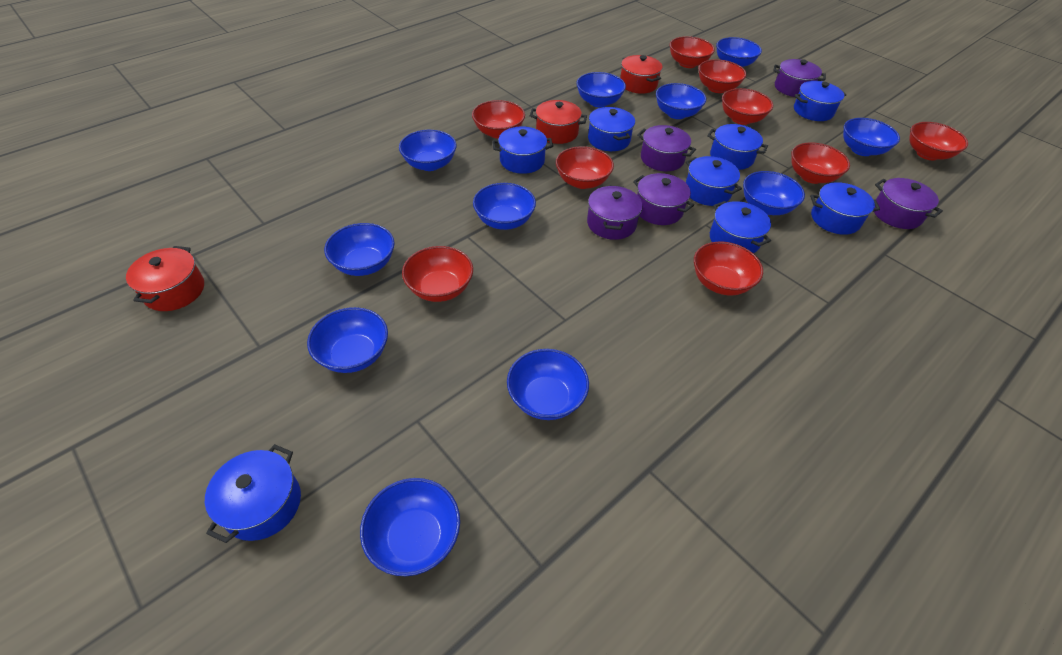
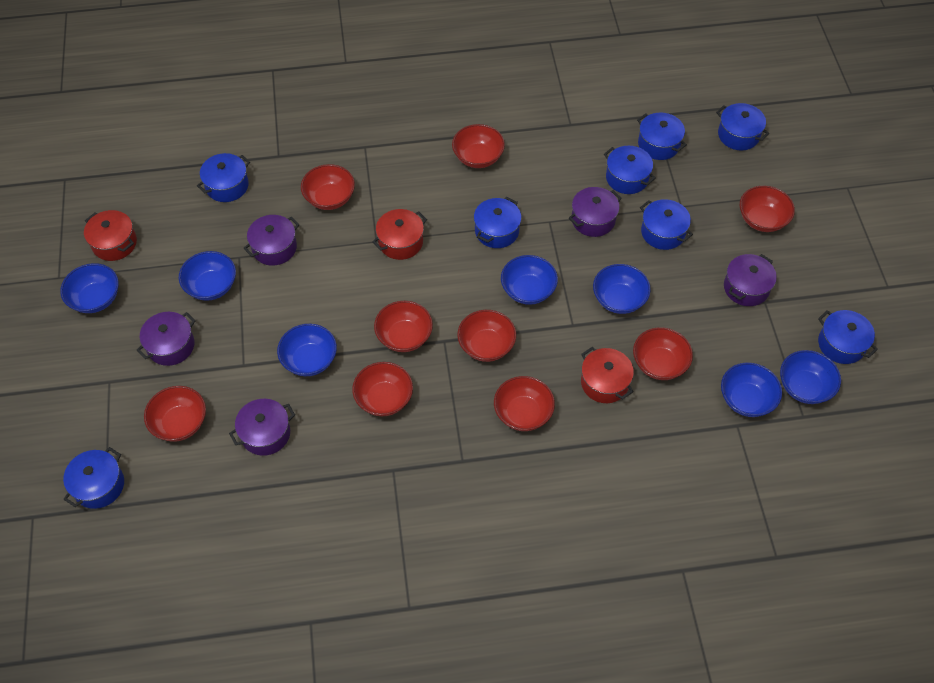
blue bowl: 11 -> 7

